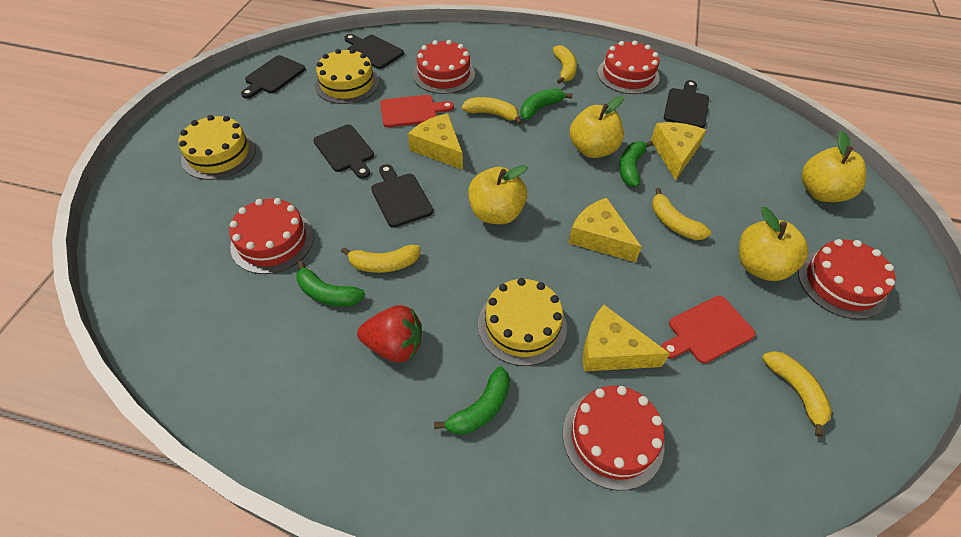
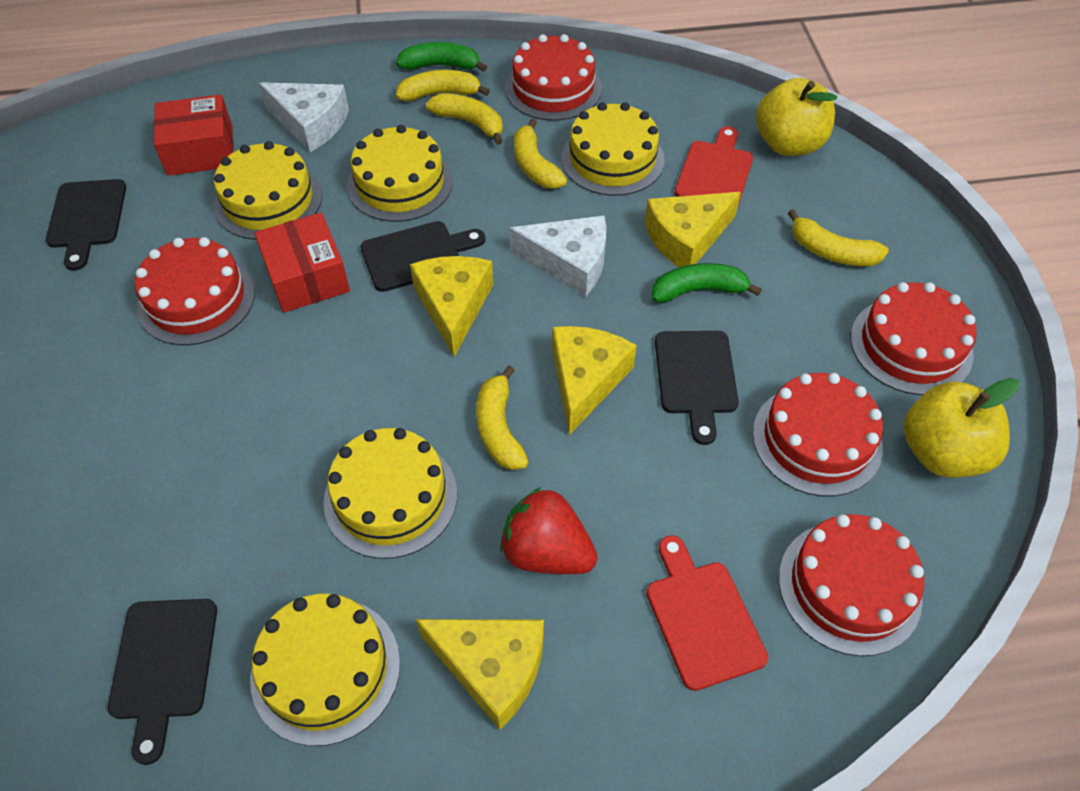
black cutting board: 5 -> 4
green banana: 4 -> 2
red box: 0 -> 2
white cheese: 0 -> 2
yellow apple: 4 -> 2
yellow cake: 3 -> 5

